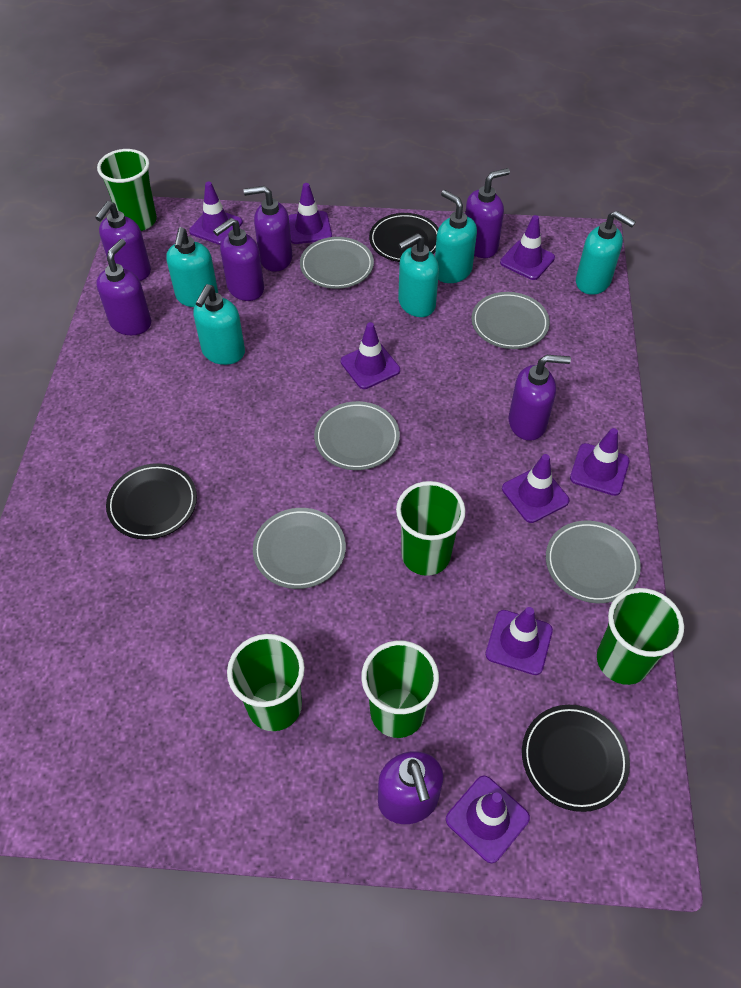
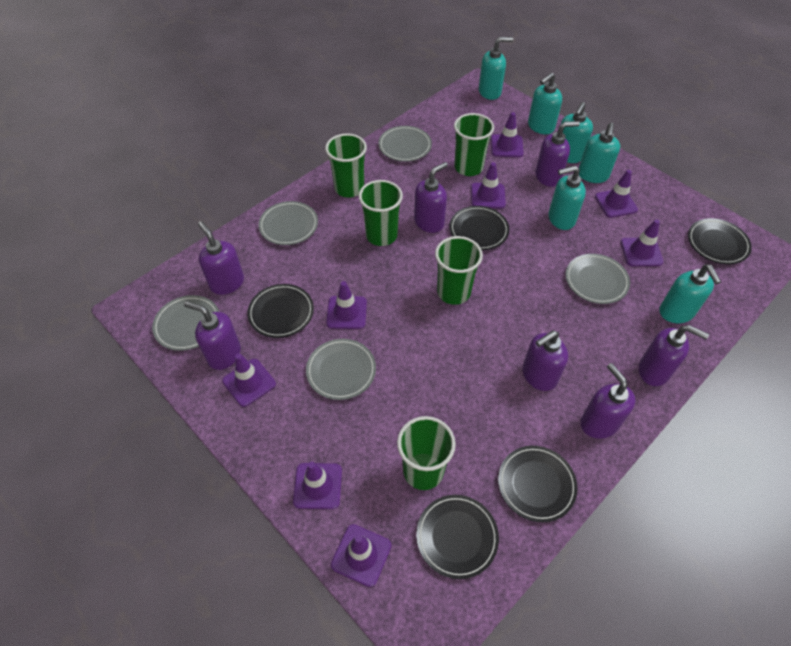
black plate: 3 -> 5
turquoise soap dispenser: 5 -> 6

